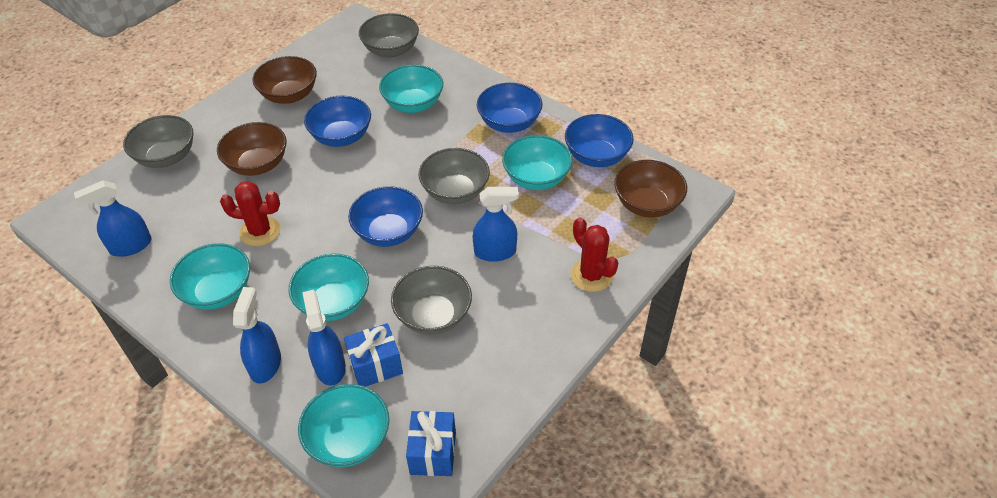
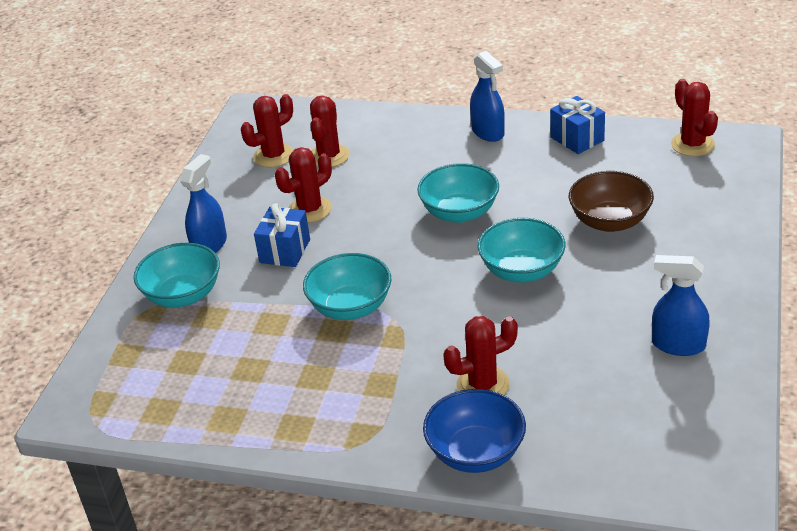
blue bowl: 4 -> 1
blue spray bottle: 4 -> 3
brown bowl: 3 -> 1
grey bowl: 4 -> 0
red cactus: 2 -> 5
turquoise bowl: 5 -> 4

